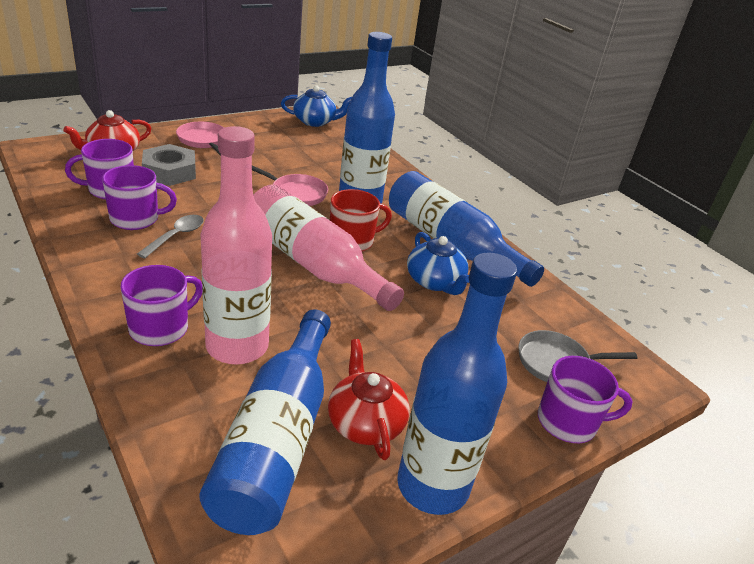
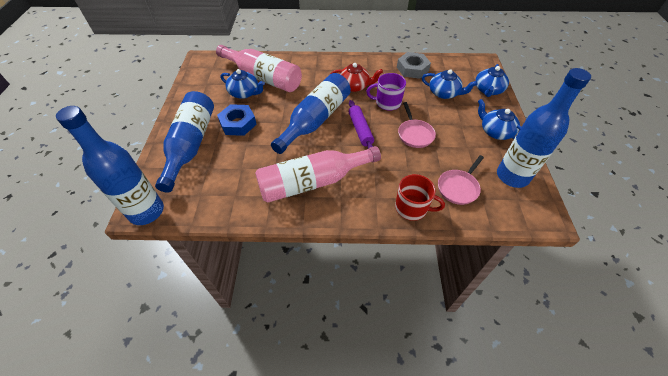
blue nut: 0 -> 1
blue teapot: 2 -> 4
grey pan: 1 -> 0
grey spoon: 1 -> 0
purple mug: 4 -> 1
purple rolling pin: 0 -> 1
red teapot: 2 -> 1

